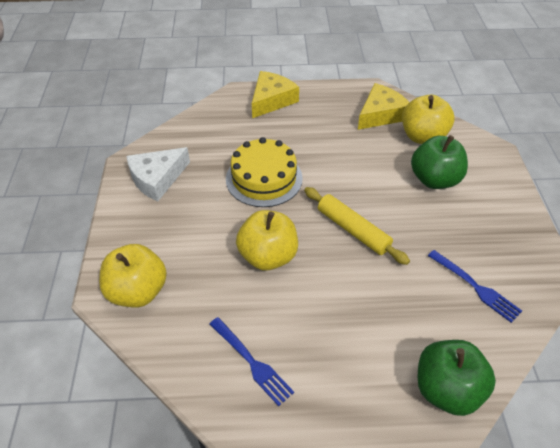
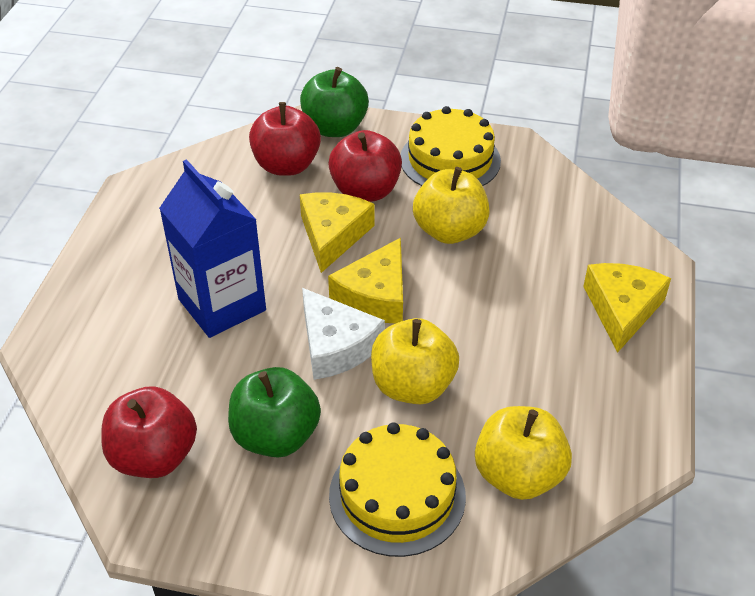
blue carton: 0 -> 1
blue fork: 2 -> 0
red apple: 0 -> 3
yellow cake: 1 -> 2
yellow cheese: 2 -> 3
yellow rolling pin: 1 -> 0

